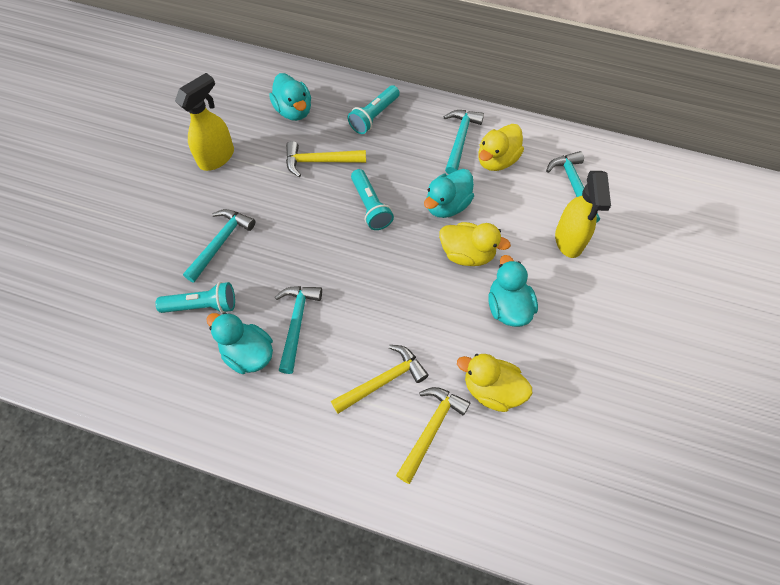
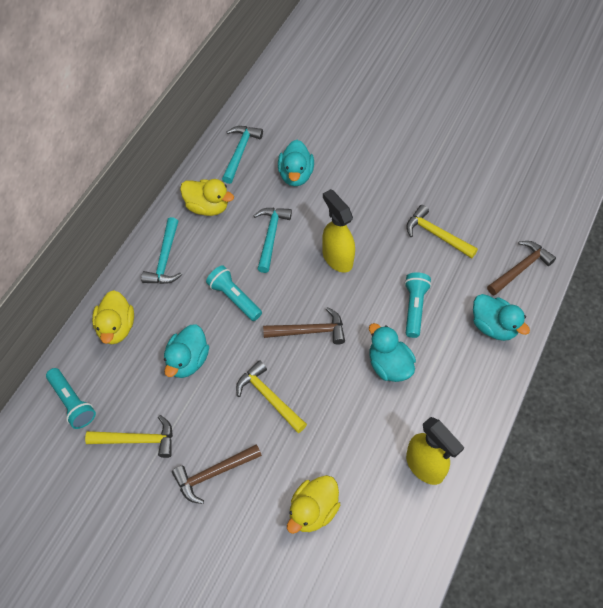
brown hammer: 0 -> 3
turquoise hammer: 4 -> 3

